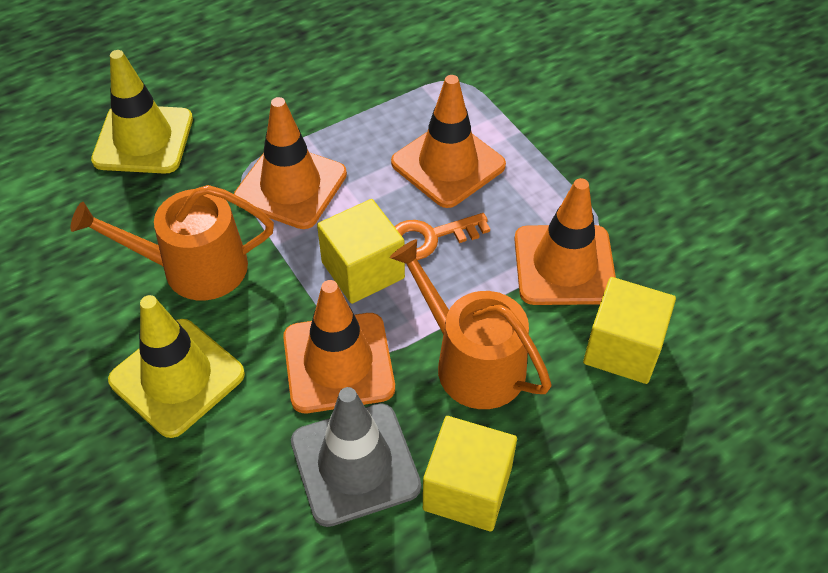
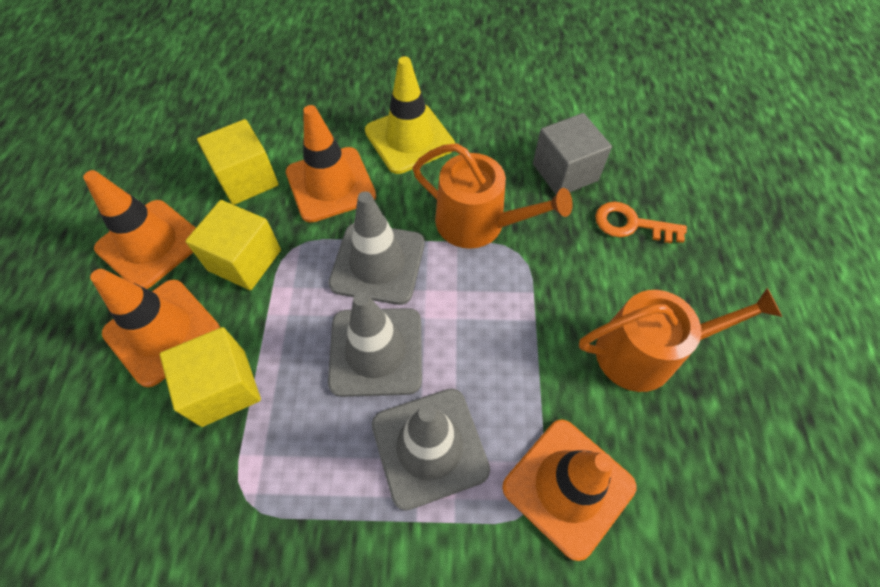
grey cube: 0 -> 1
grey traffic cone: 1 -> 3
yellow traffic cone: 2 -> 1

